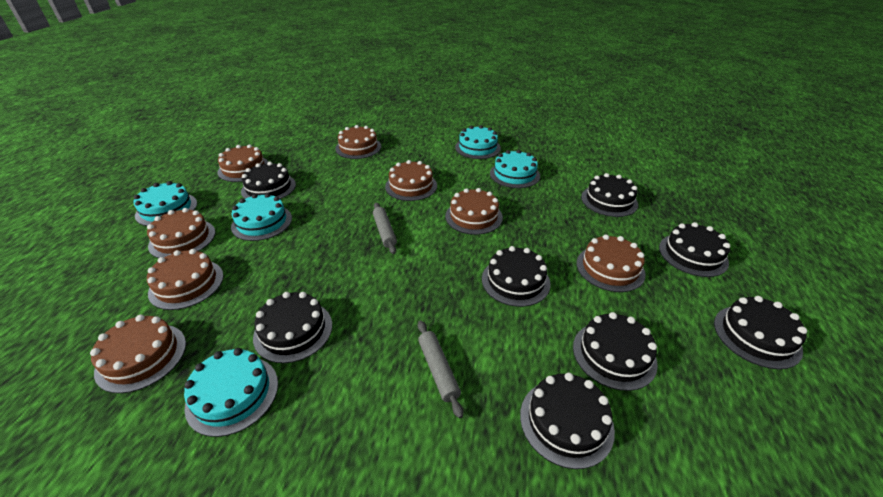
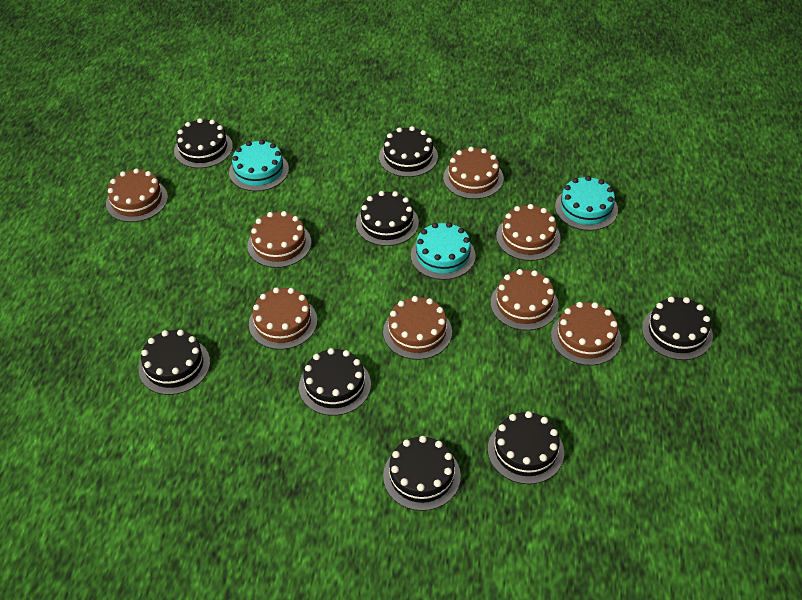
grey rolling pin: 2 -> 0
turquoise cake: 5 -> 3

